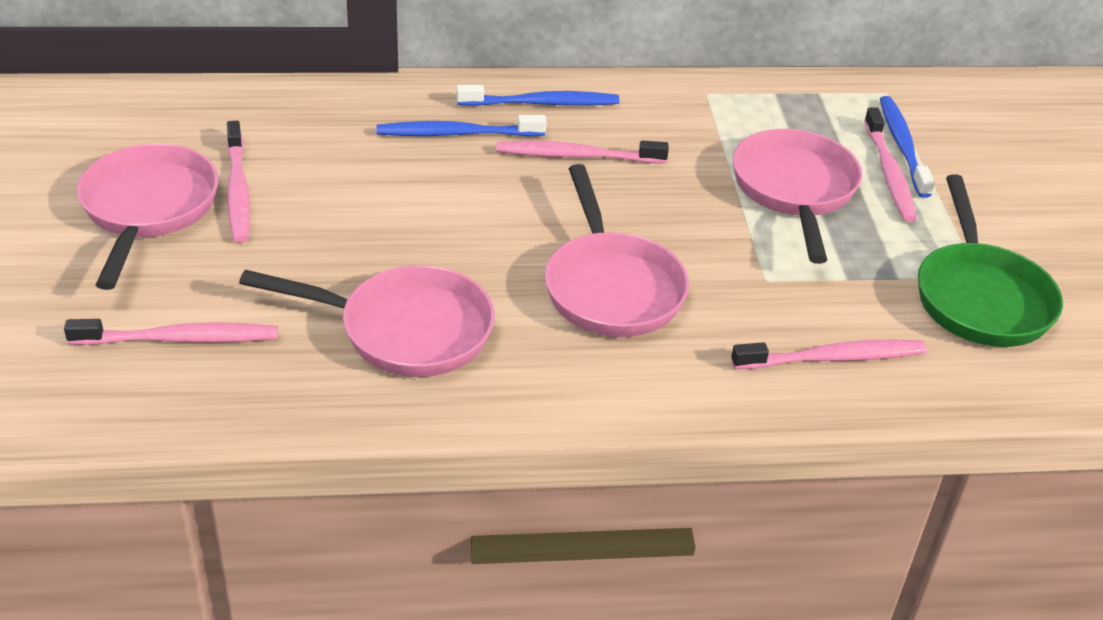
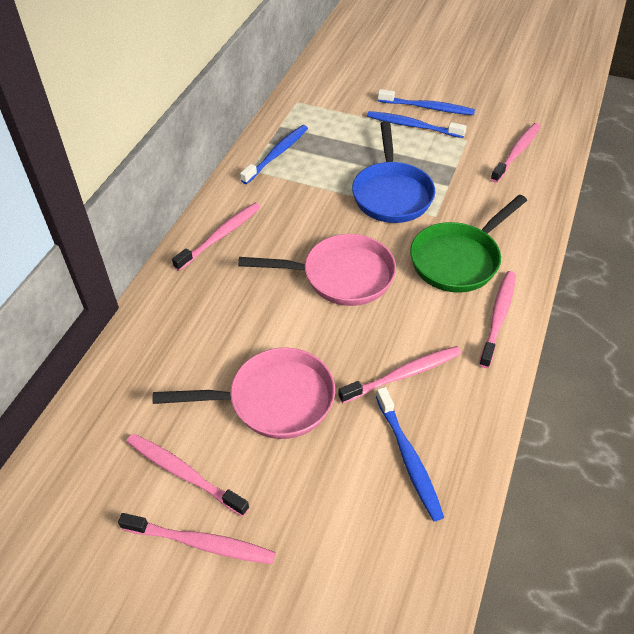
blue pan: 0 -> 1
blue toothbrush: 3 -> 4
pink pan: 4 -> 2
pink toothbrush: 5 -> 6

